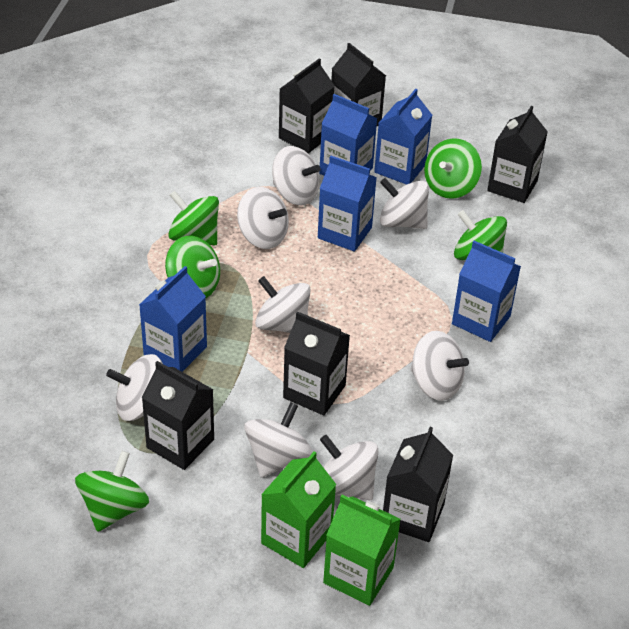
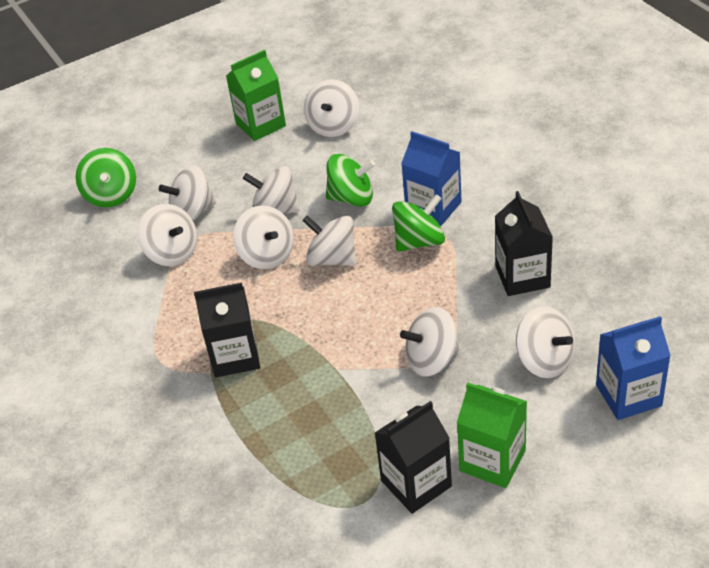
black carton: 6 -> 3
blue carton: 5 -> 2
green spinning top: 5 -> 3

